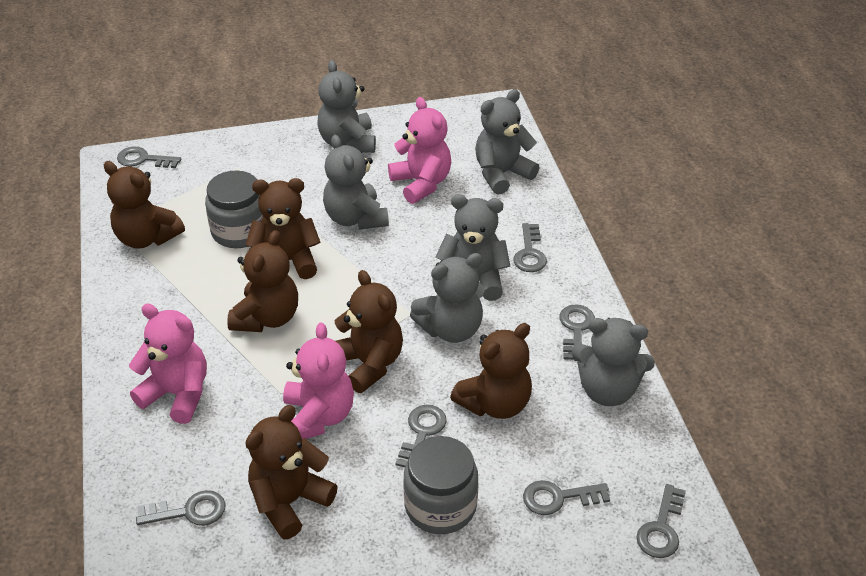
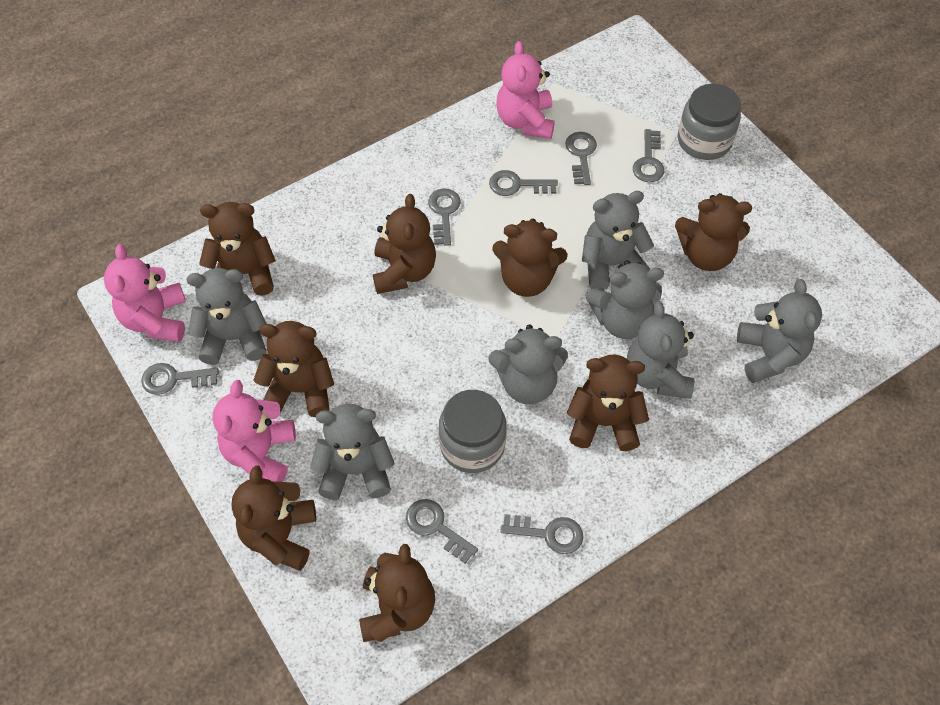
brown teddy bear: 6 -> 8
grey teddy bear: 6 -> 7

